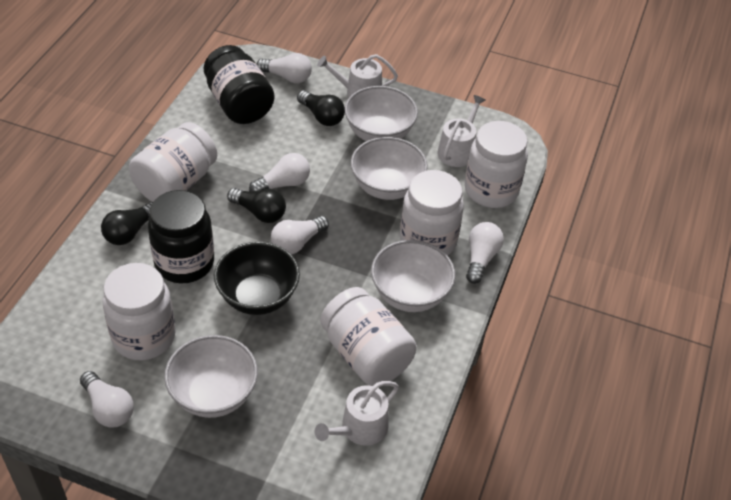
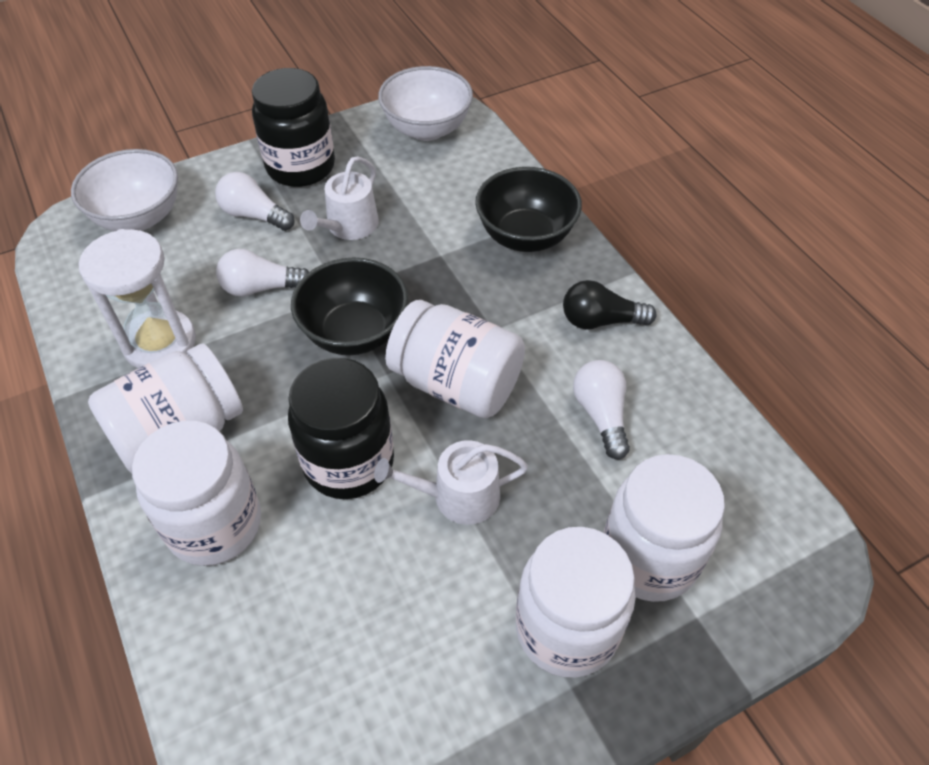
black bowl: 1 -> 2
black light bulb: 3 -> 1
white bowl: 4 -> 2
white hourglass: 0 -> 1
white light bulb: 5 -> 3
white watering can: 3 -> 2

